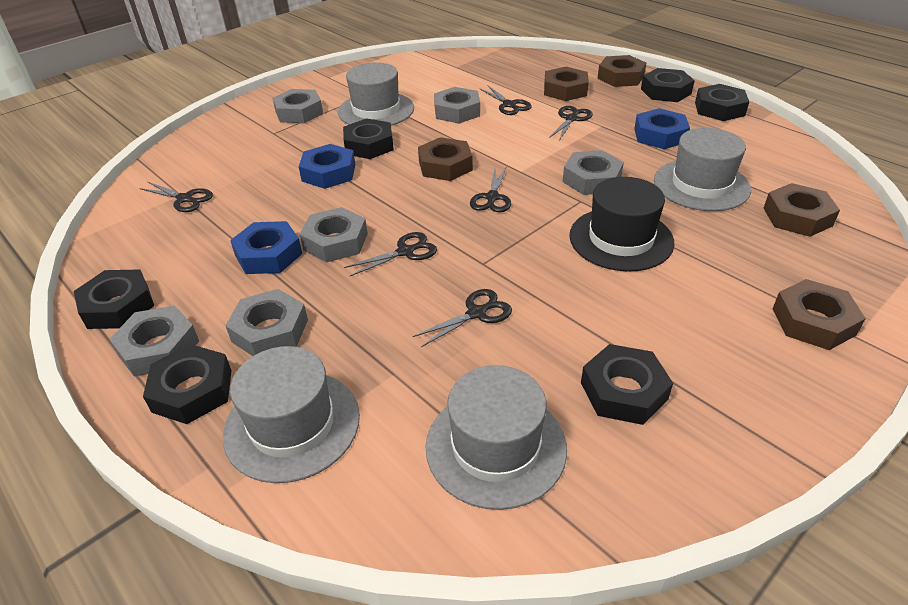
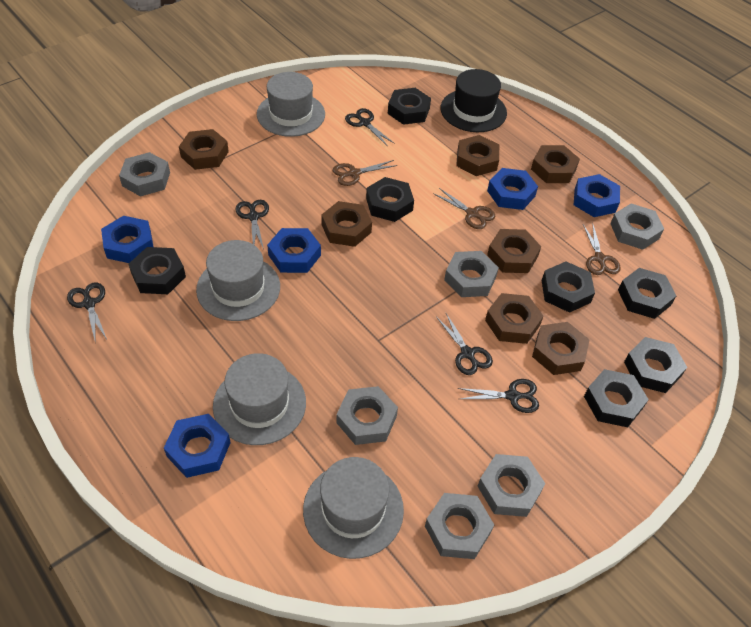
black nut: 6 -> 7
black scissors: 6 -> 5
blue nut: 3 -> 5
brown nut: 5 -> 7
brown scissors: 0 -> 3

